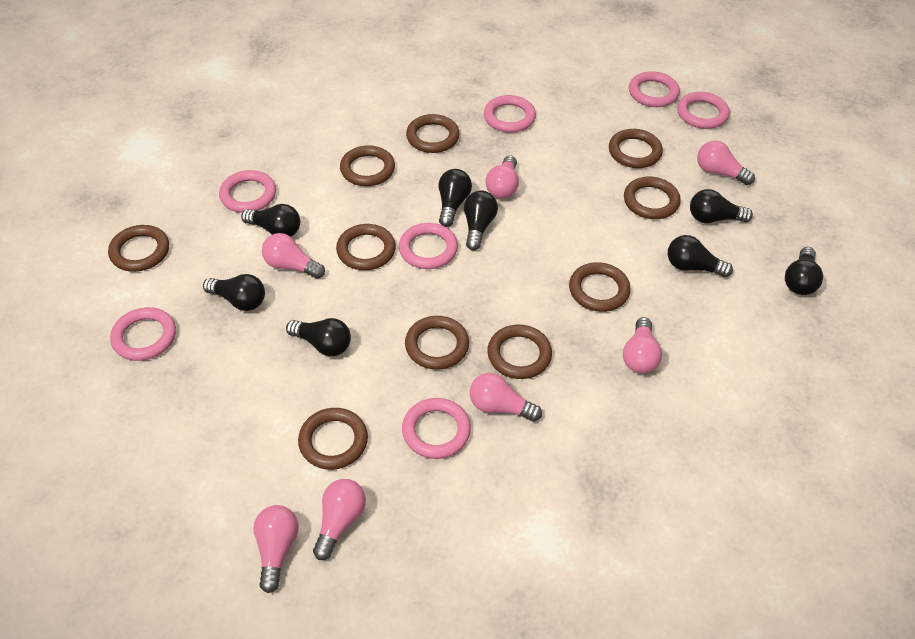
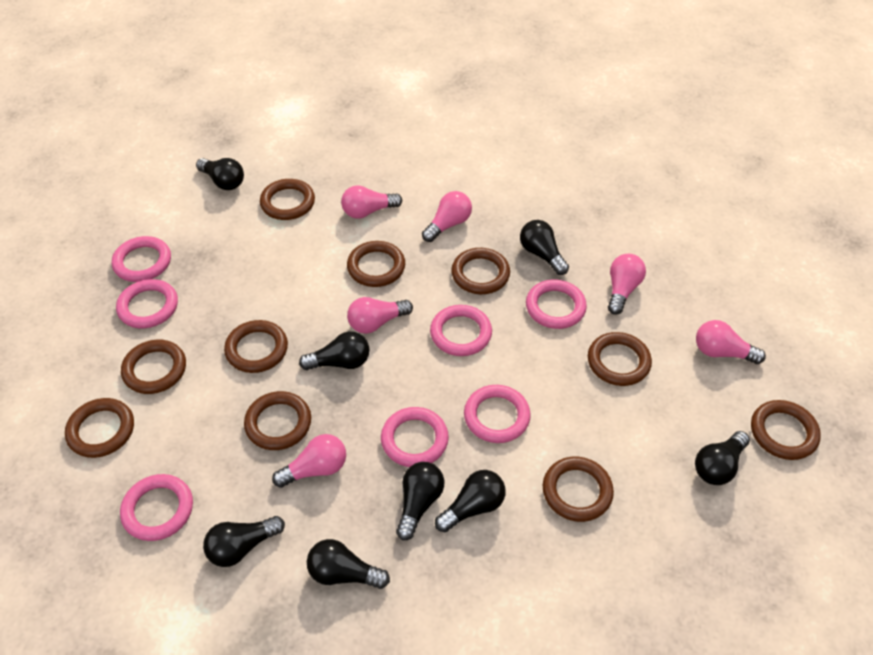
pink light bulb: 7 -> 6

